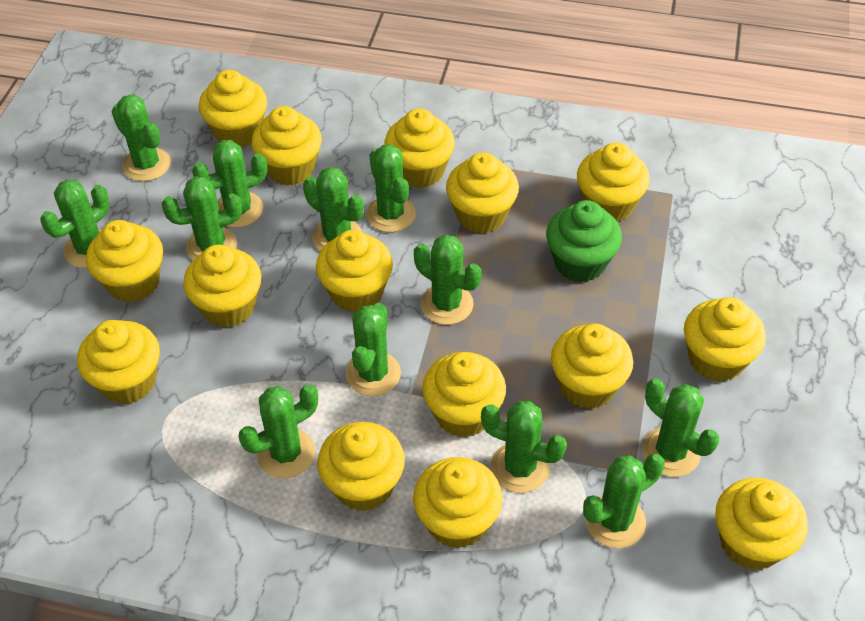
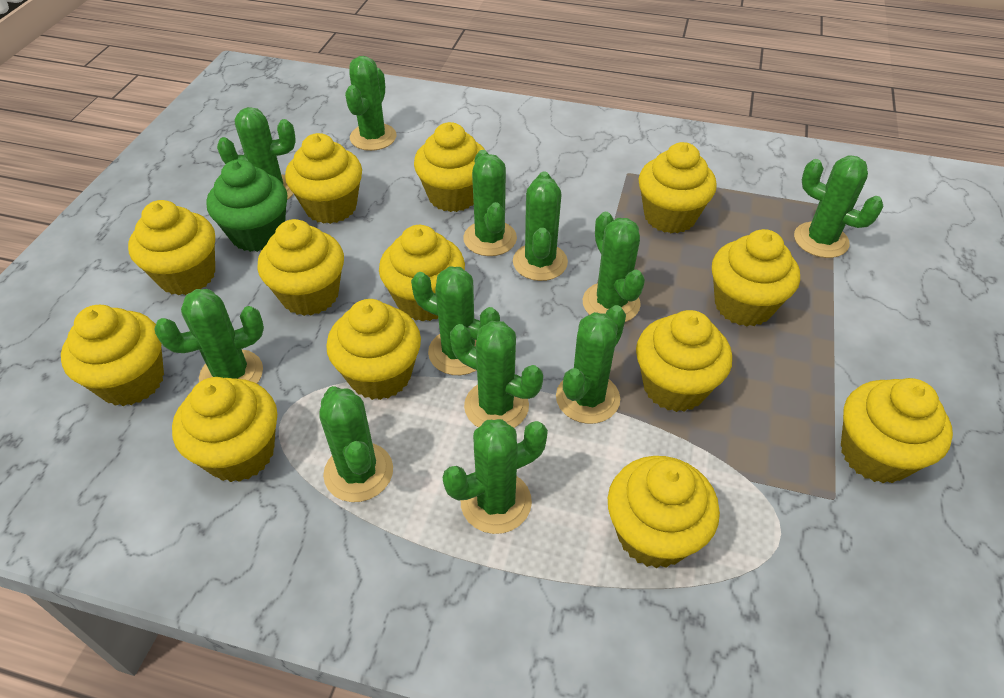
yellow cupcake: 15 -> 13

